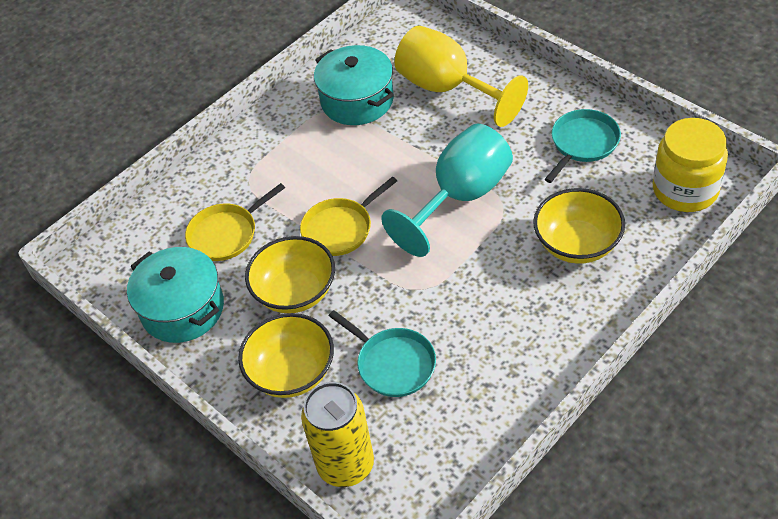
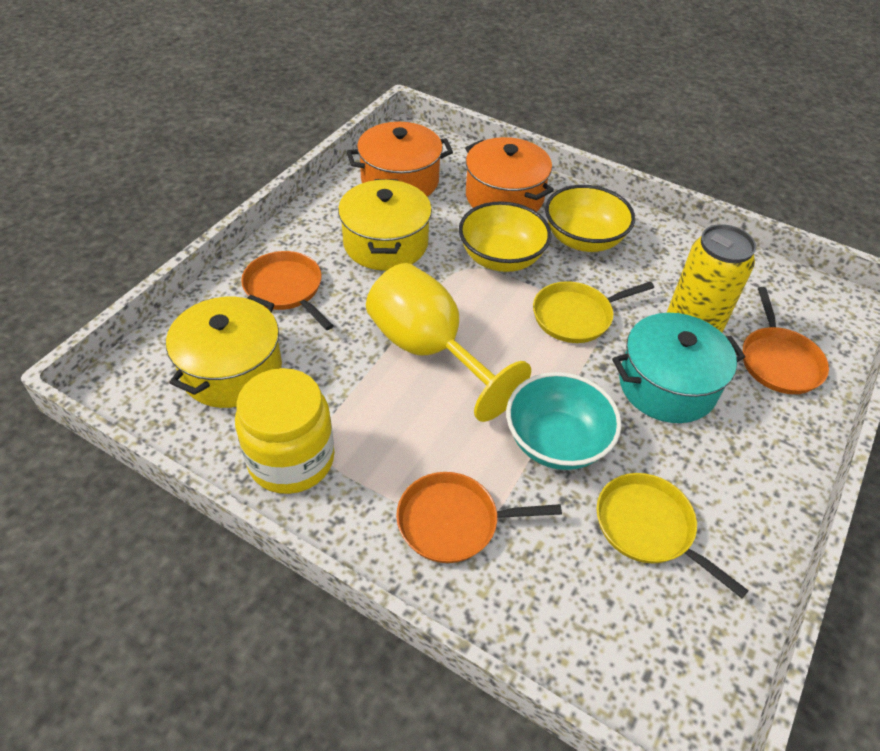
orange pan: 0 -> 3
orange pot: 0 -> 2
turquoise bowl: 0 -> 1
turquoise goblet: 1 -> 0
turquoise pan: 2 -> 0
turquoise pot: 2 -> 1
yellow bowl: 3 -> 2
yellow pot: 0 -> 2

